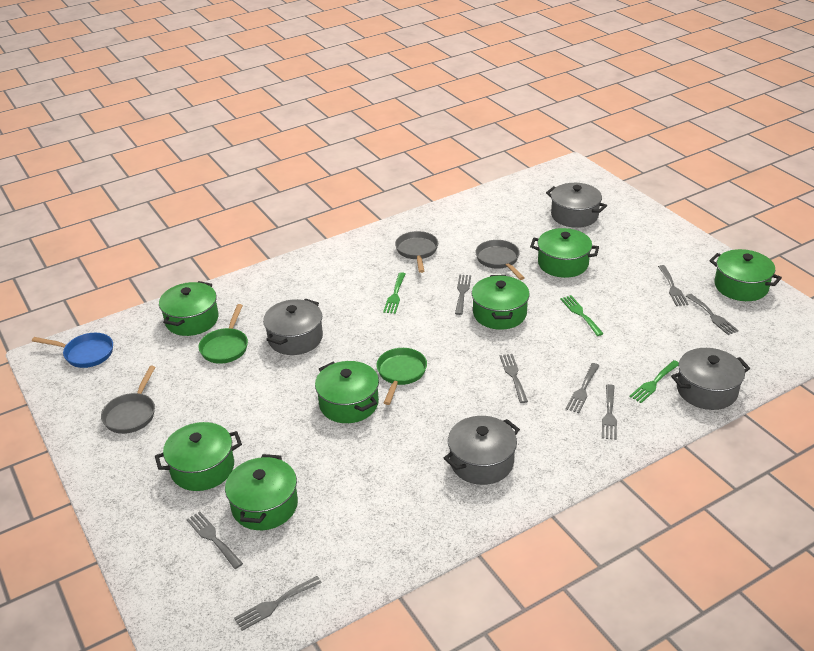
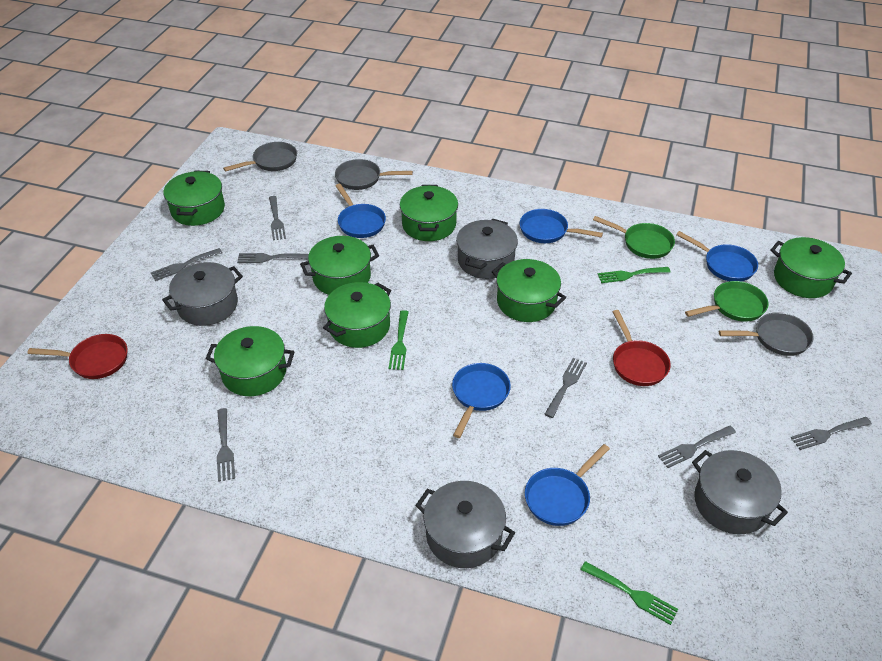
blue pan: 1 -> 5
grey fork: 8 -> 7
red pan: 0 -> 2

